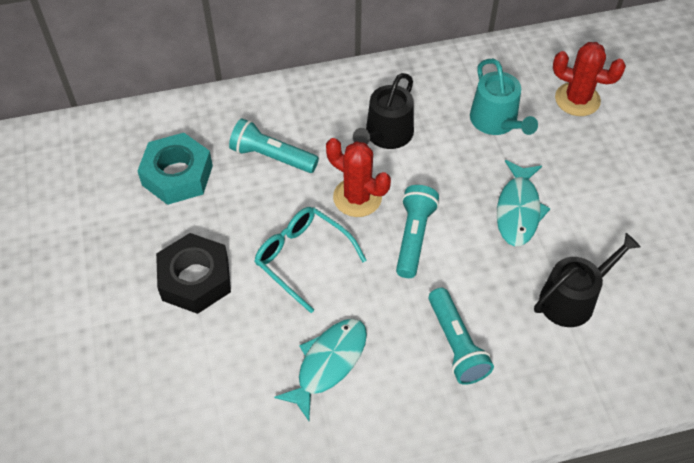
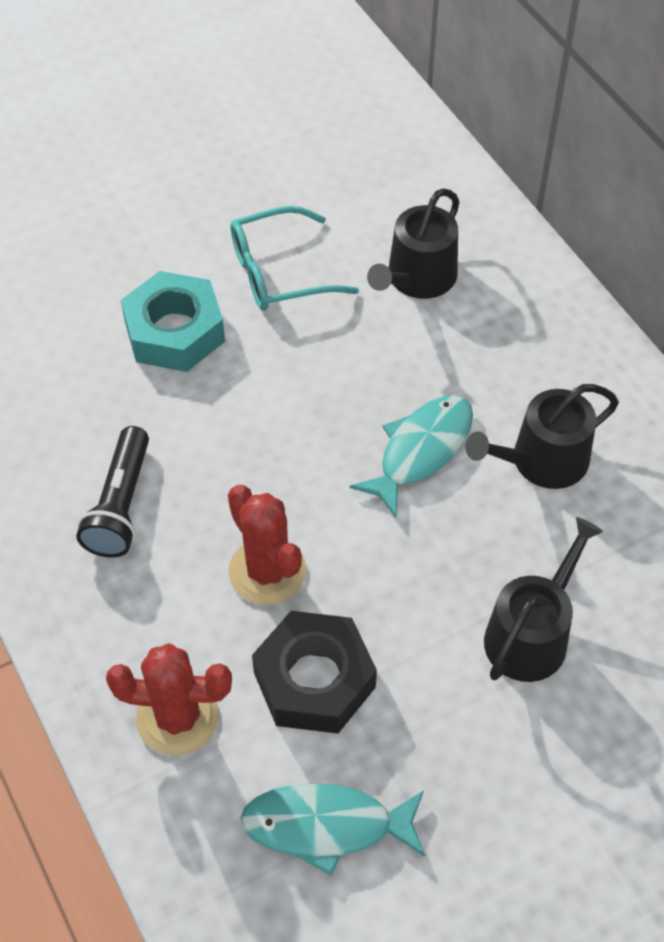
black flashlight: 0 -> 1
black watering can: 2 -> 3
turquoise flashlight: 3 -> 0
turquoise watering can: 1 -> 0

